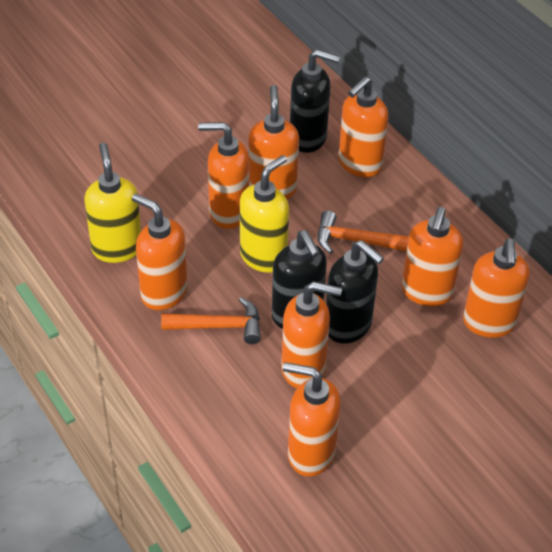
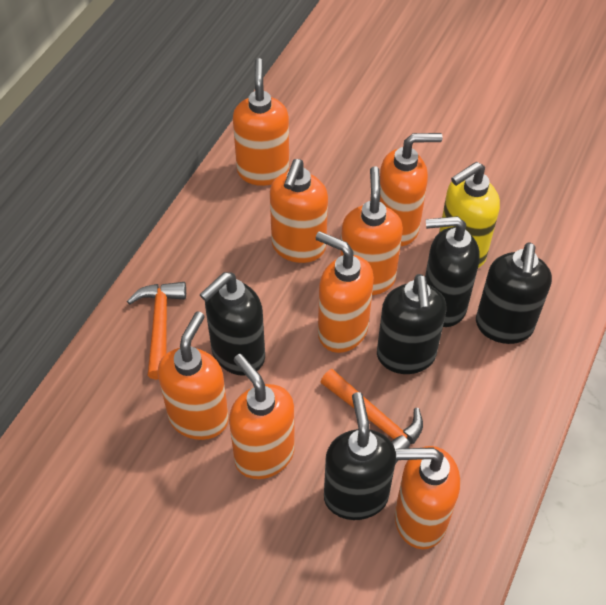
black soap dispenser: 3 -> 5
yellow soap dispenser: 2 -> 1

